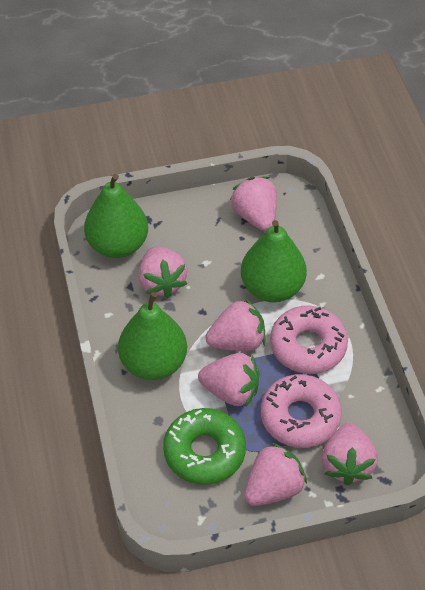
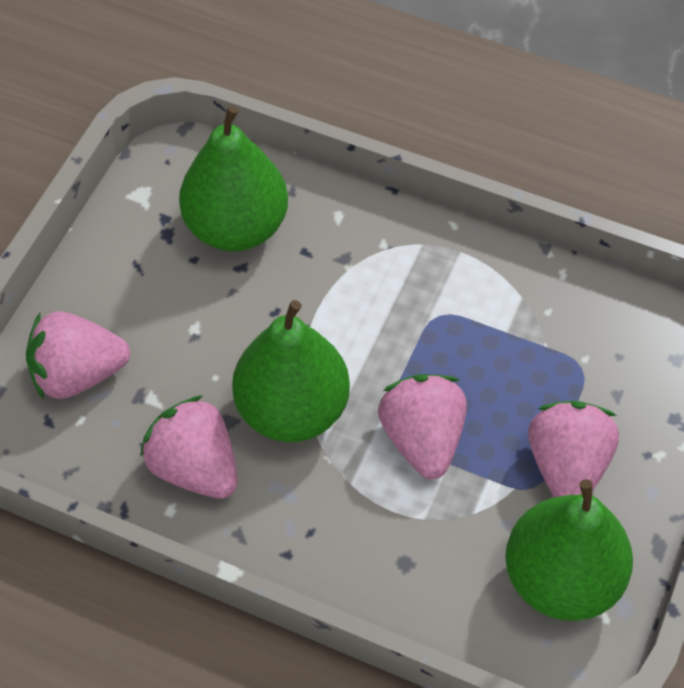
green donut: 1 -> 0
pink donut: 2 -> 0
pink strawberry: 6 -> 4

